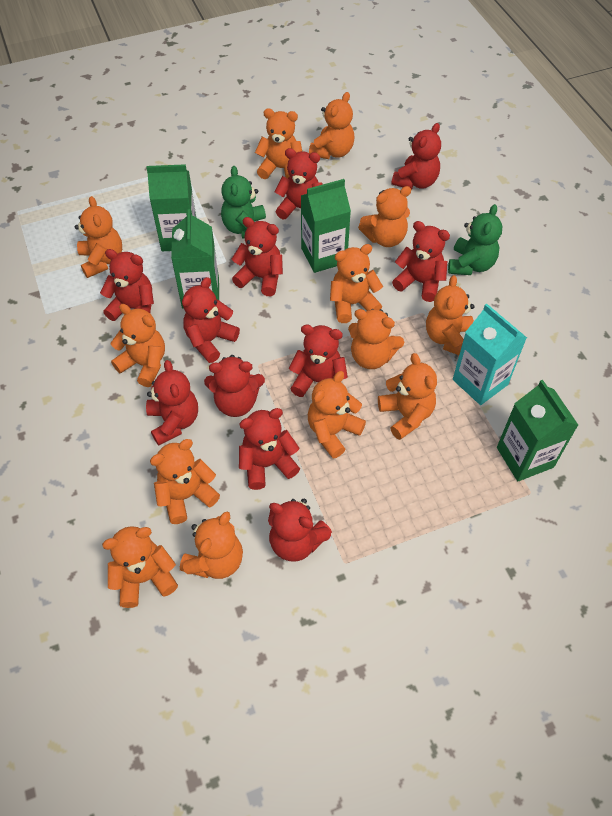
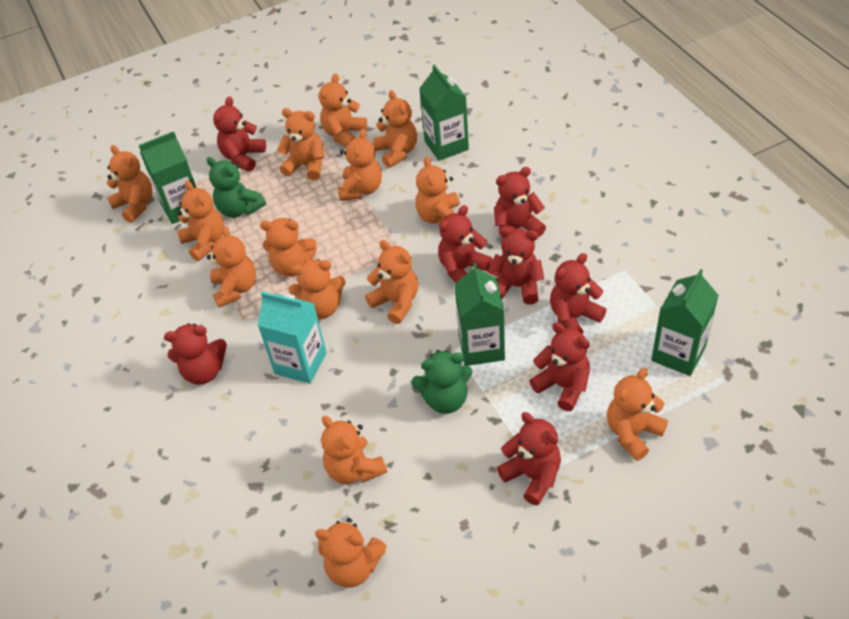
orange teddy bear: 13 -> 14
red teddy bear: 11 -> 8

